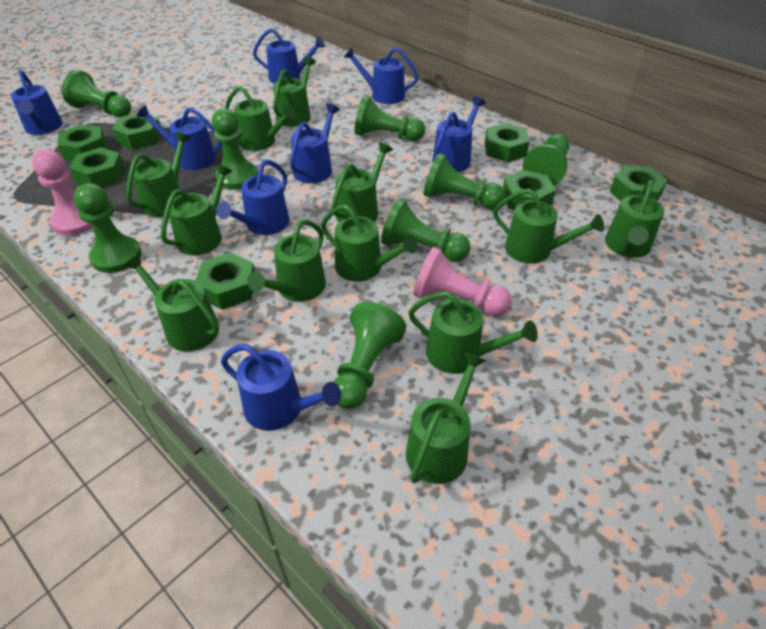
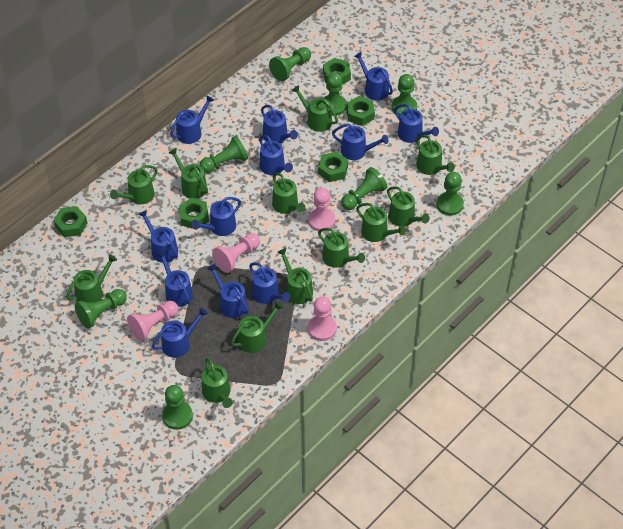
blue watering can: 8 -> 12
green nut: 7 -> 5
pink pawn: 2 -> 4

